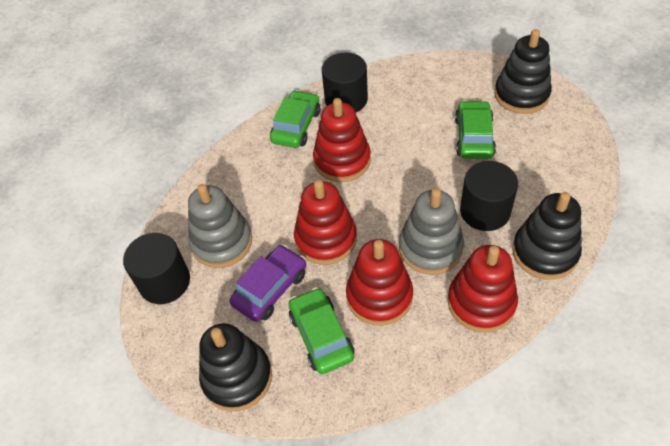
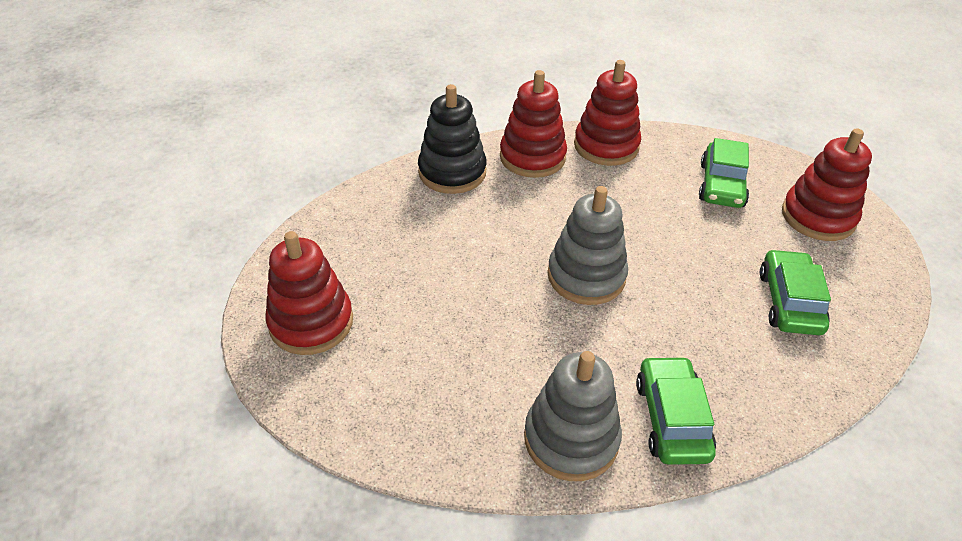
black cylinder: 3 -> 0
black stacking toy: 3 -> 1
purple car: 1 -> 0

